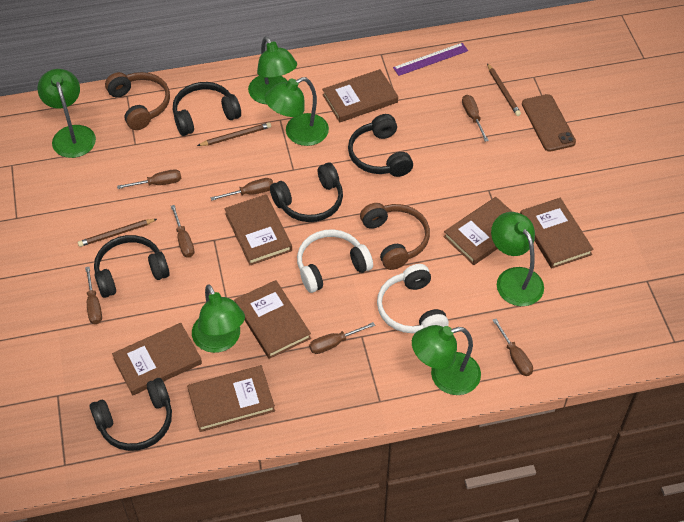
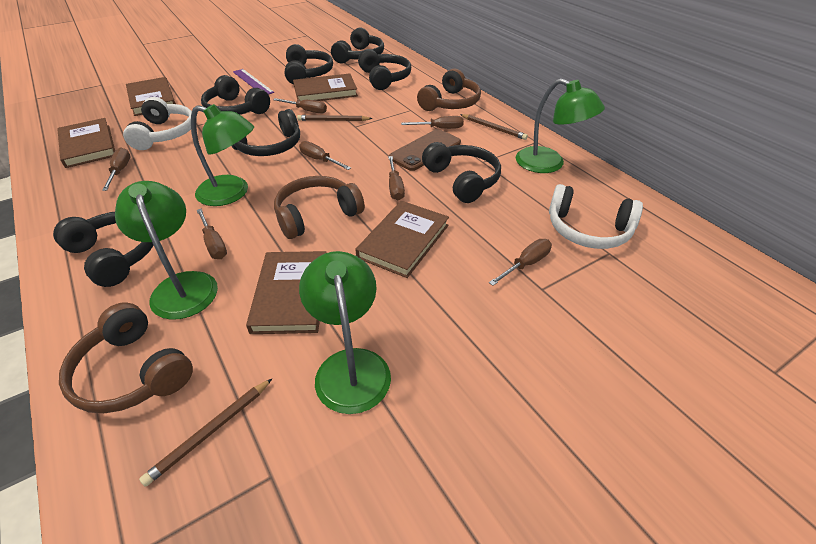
black headphones: 5 -> 7
brown book: 7 -> 5
brown headphones: 2 -> 3
green lamp: 6 -> 4

